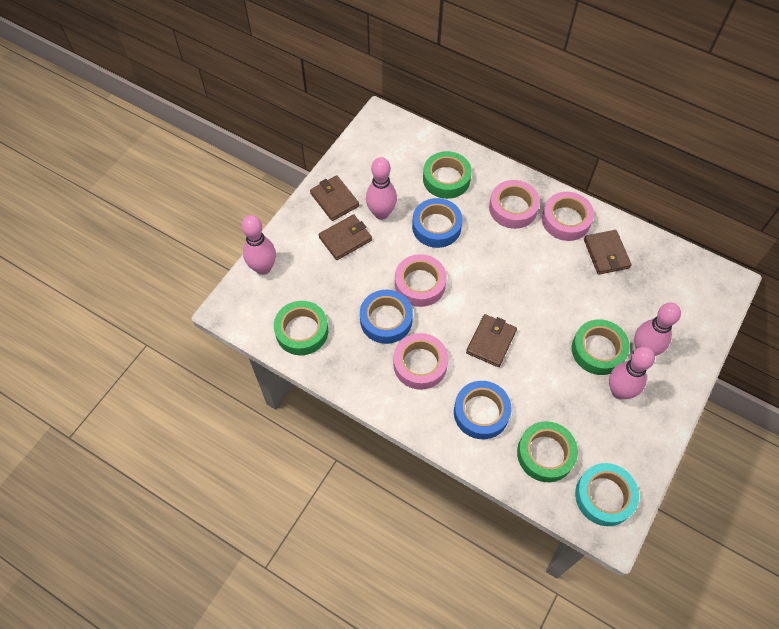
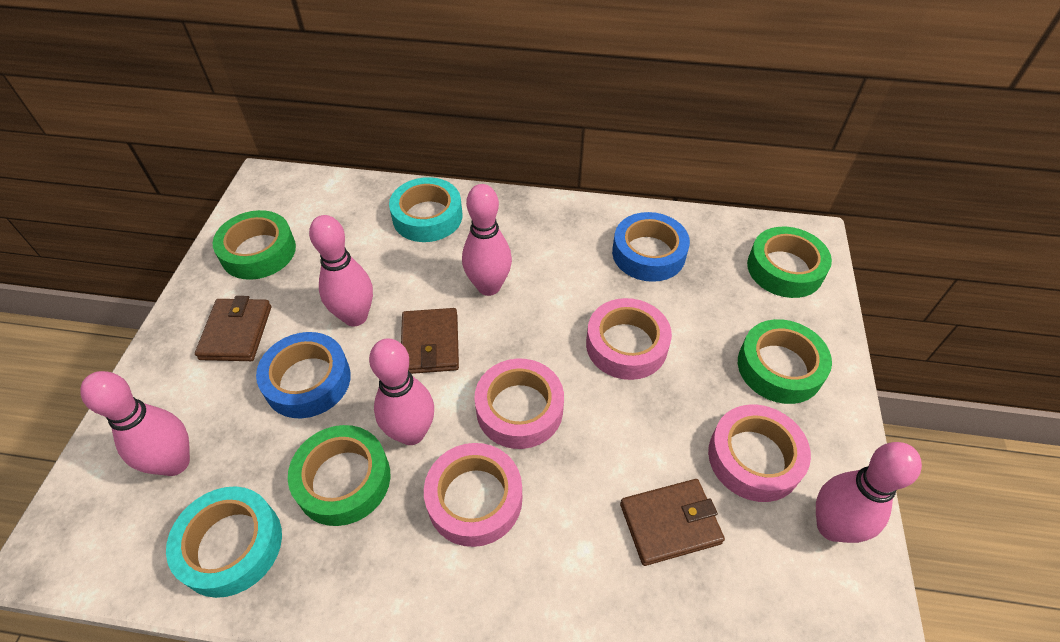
blue tape: 3 -> 2
brown wallet: 4 -> 3
pink bowling pin: 4 -> 5
turquoise tape: 1 -> 2

